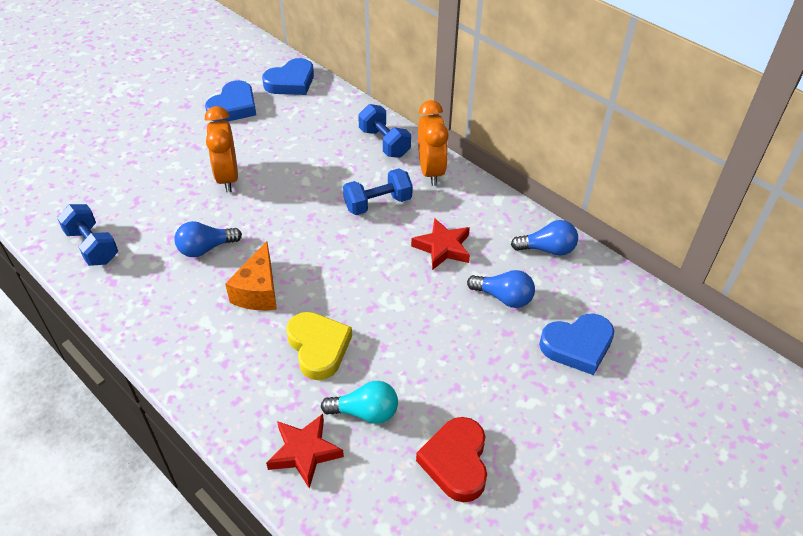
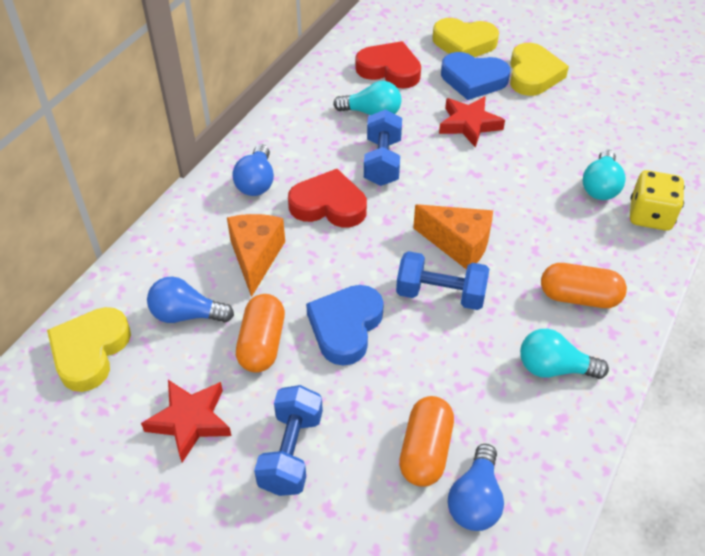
blue heart: 3 -> 2
orange capsule: 0 -> 3
orange cheese: 1 -> 2
orange clock: 2 -> 0
red heart: 1 -> 2
turquoise light bulb: 1 -> 3
yellow dice: 0 -> 1
yellow heart: 1 -> 3

